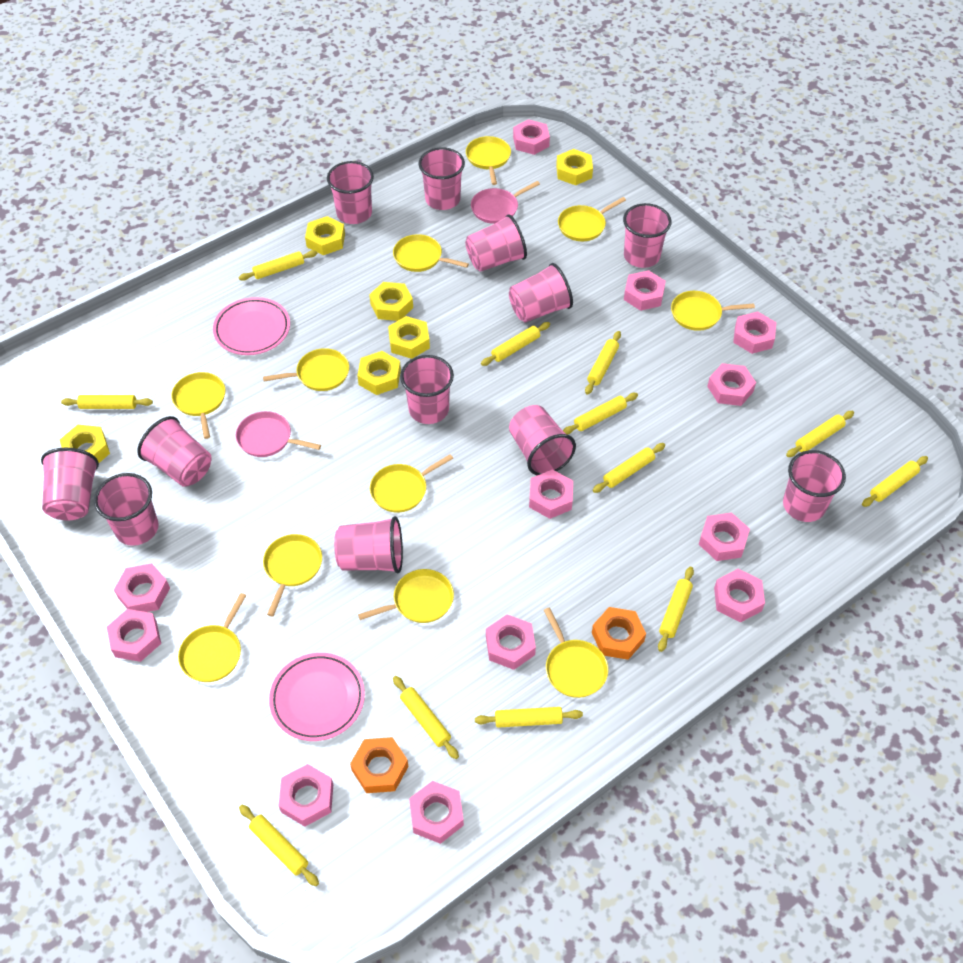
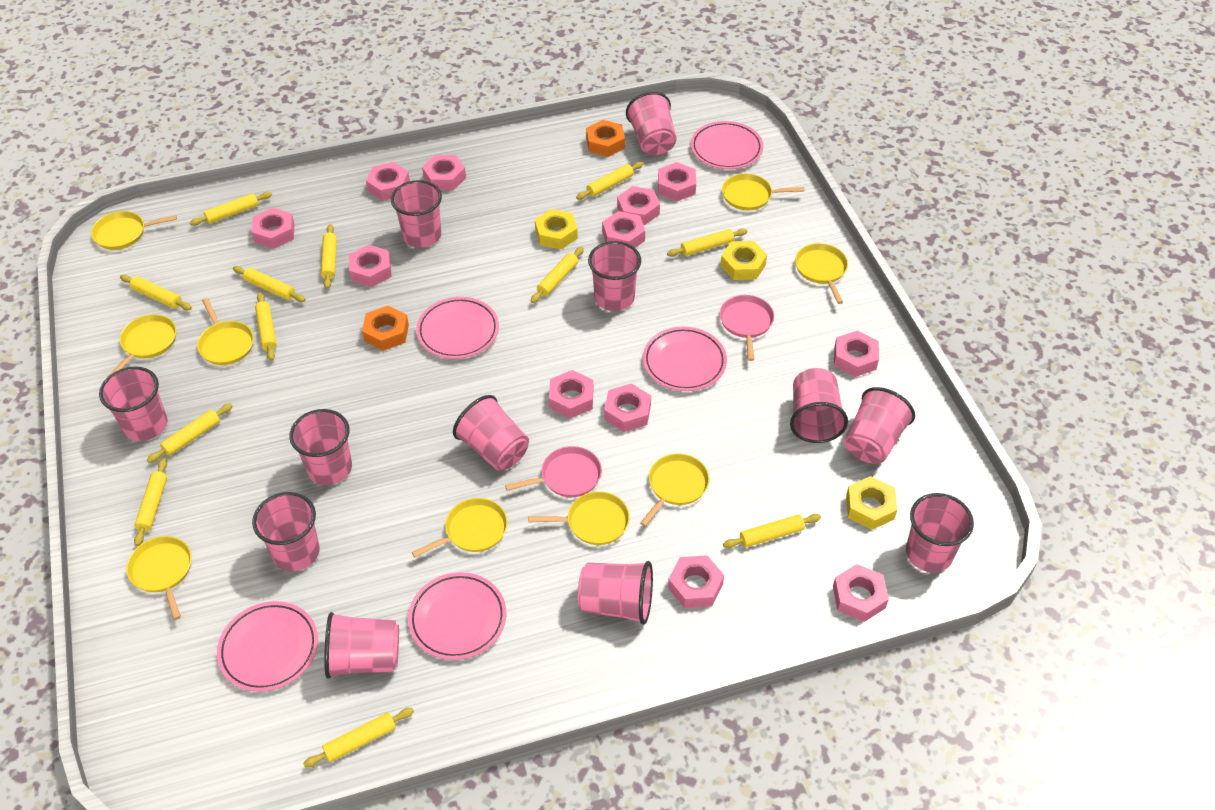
pink plate: 2 -> 5
yellow nut: 6 -> 3
yellow pan: 11 -> 9

